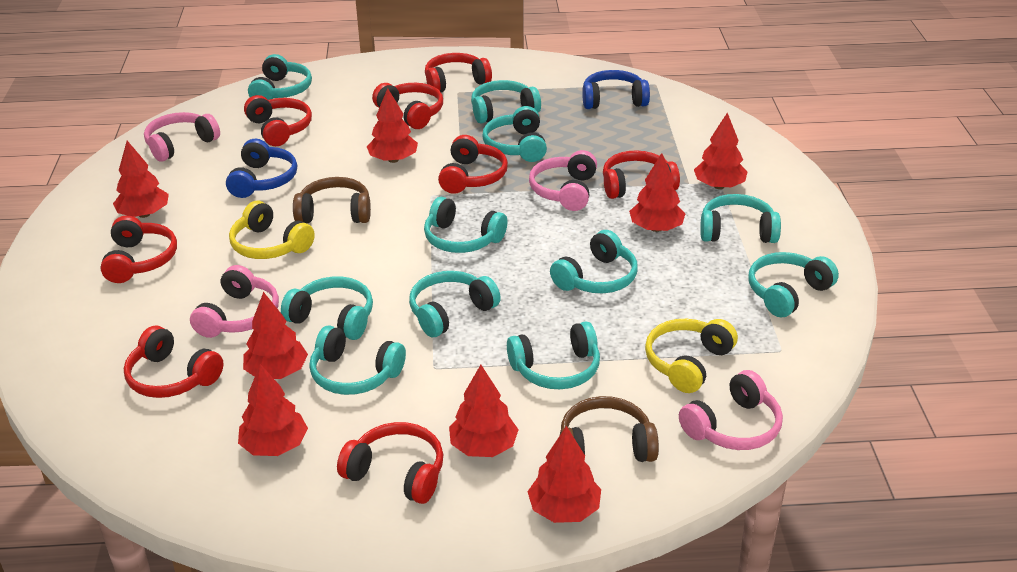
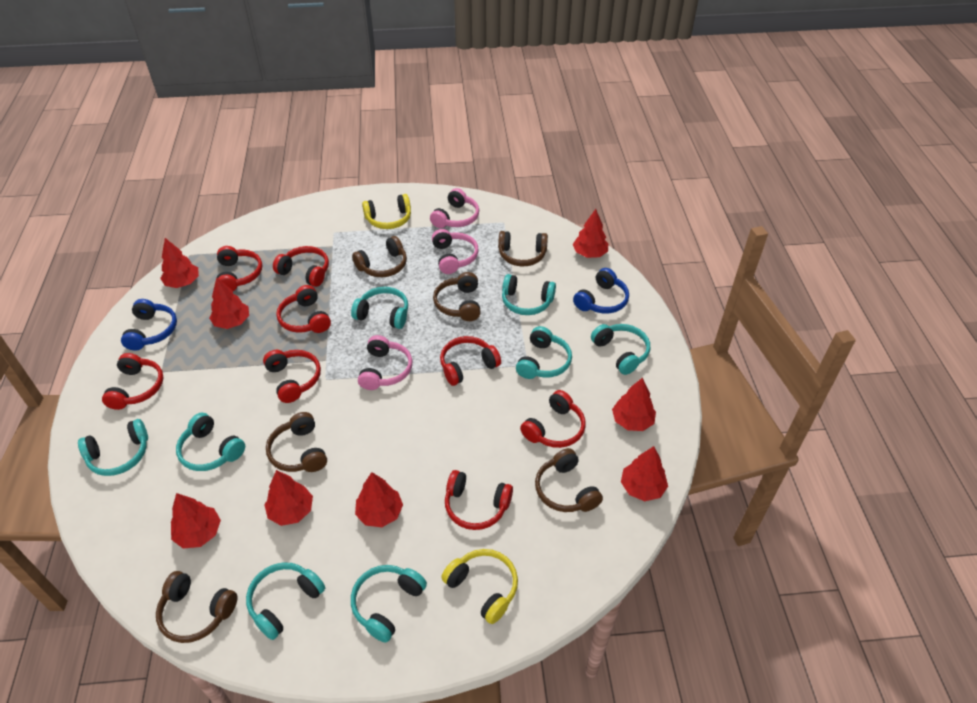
brown headphones: 2 -> 6
pink headphones: 4 -> 3
turquoise headphones: 11 -> 8

